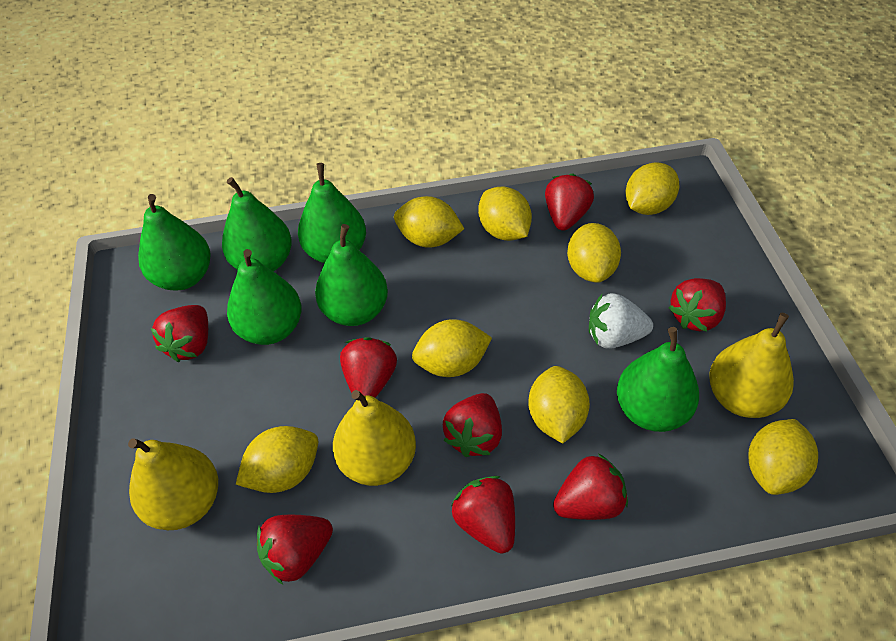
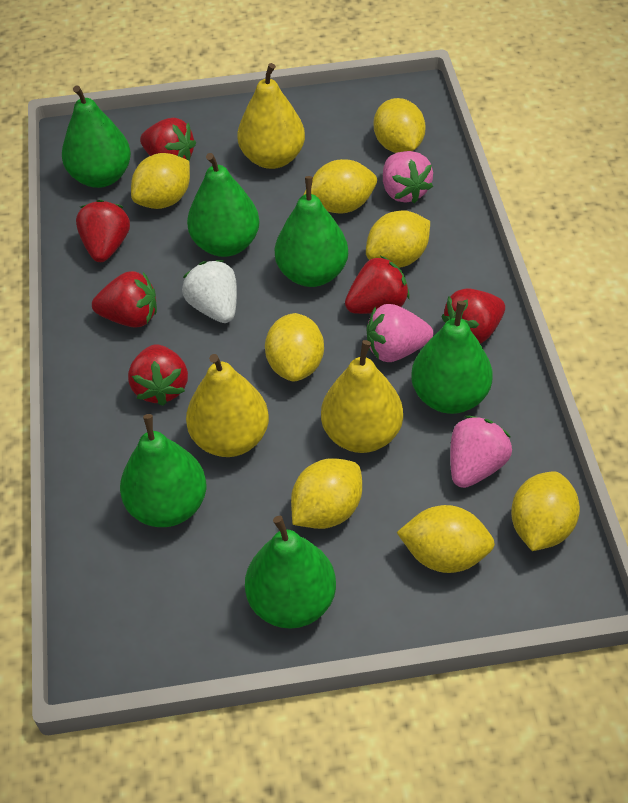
pink strawberry: 0 -> 3
red strawberry: 8 -> 6

